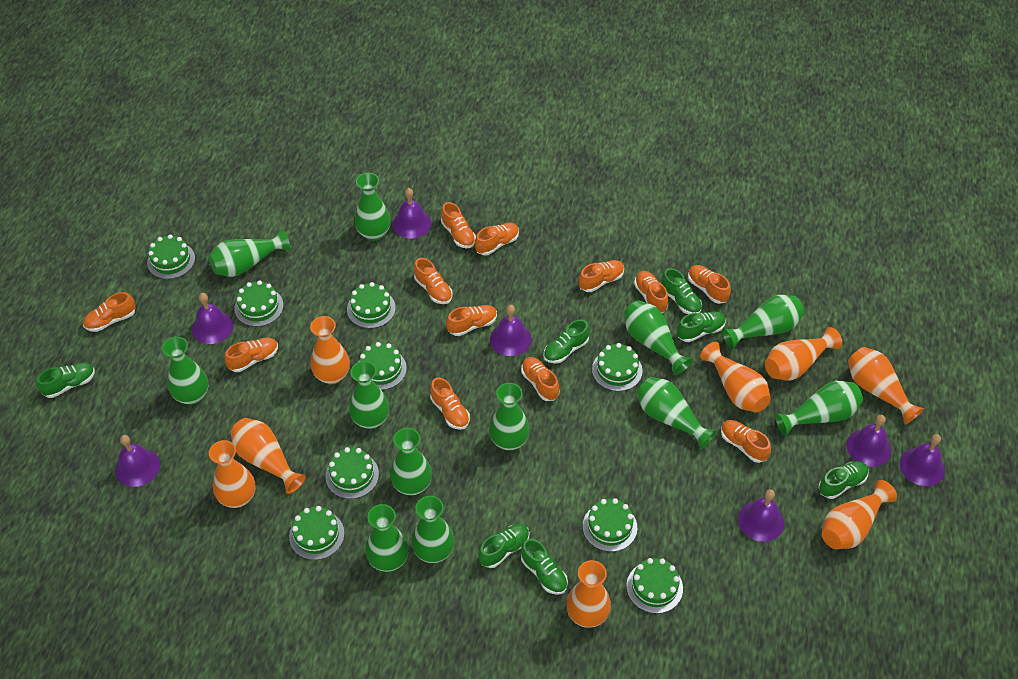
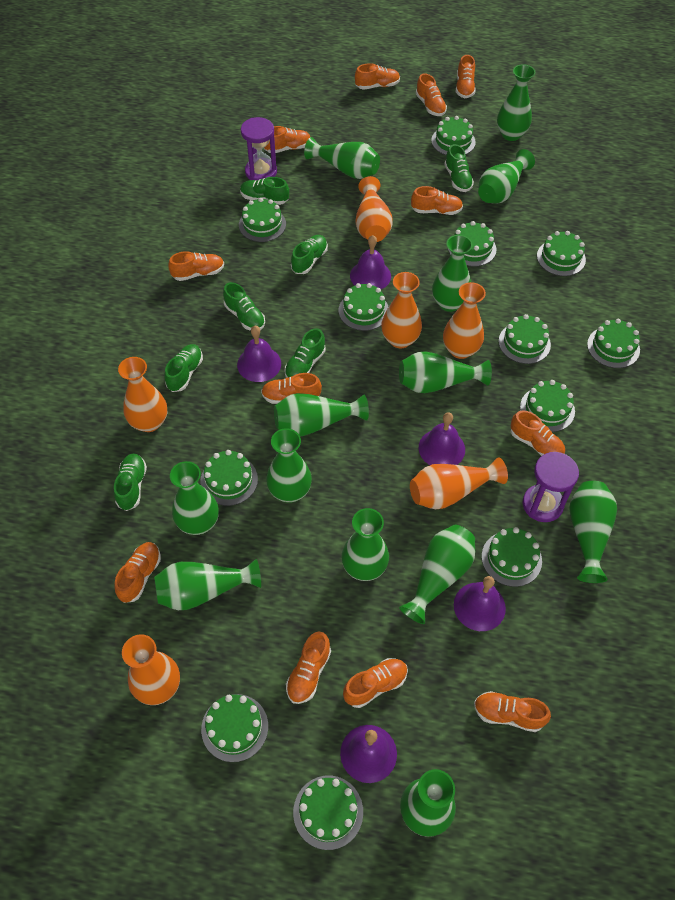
green cake: 9 -> 12
green vase: 12 -> 13
orange vase: 8 -> 6
purple bell: 7 -> 5
purple hourglass: 0 -> 2

